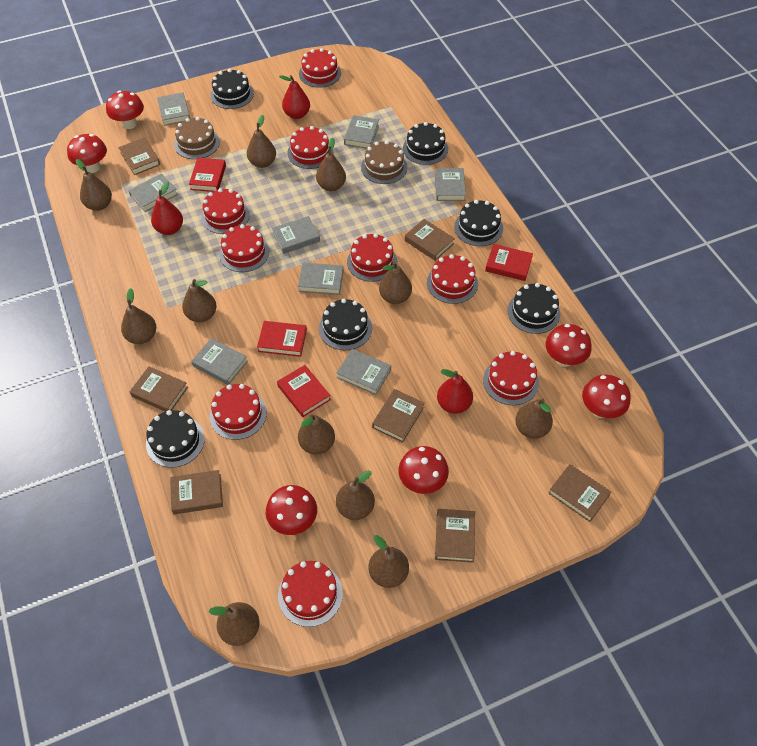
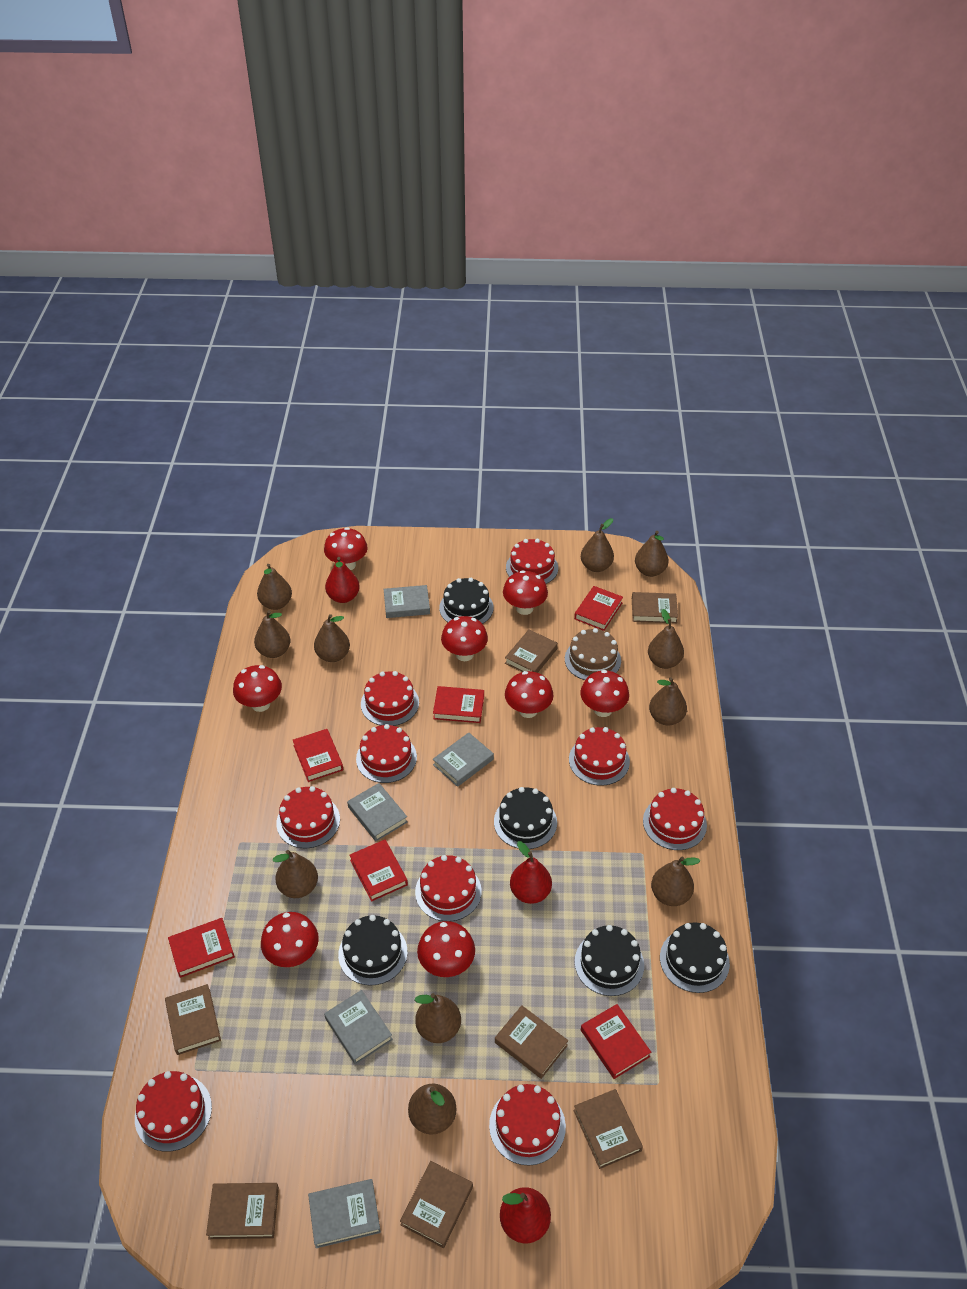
black cake: 6 -> 5
brown cake: 2 -> 1
grey book: 8 -> 5
red book: 4 -> 6
red mushroom: 6 -> 8

